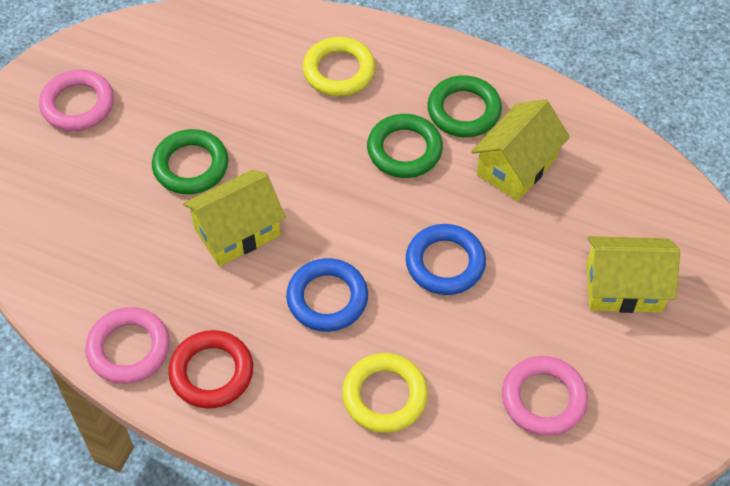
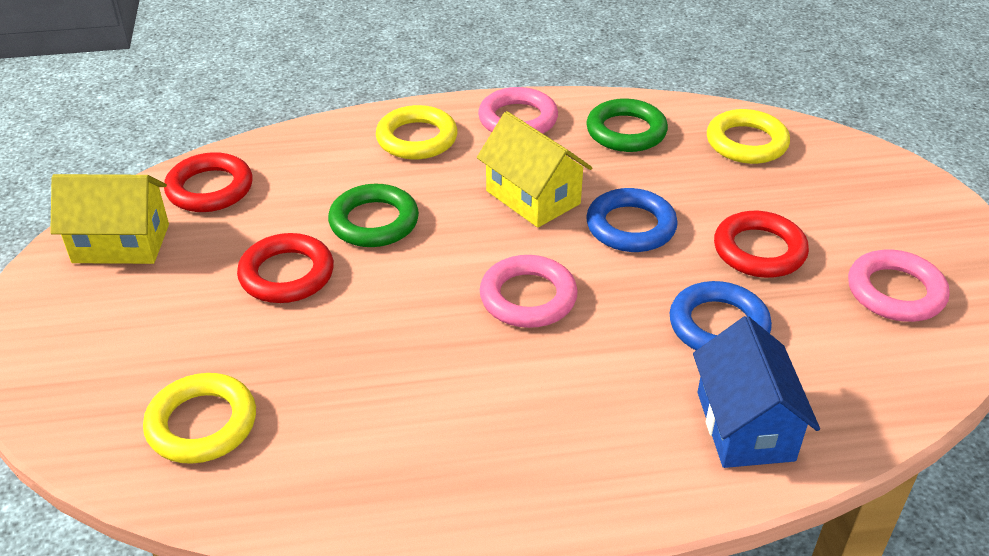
blue house: 0 -> 1
green ring: 3 -> 2
red ring: 1 -> 3
yellow house: 3 -> 2
yellow ring: 2 -> 3

